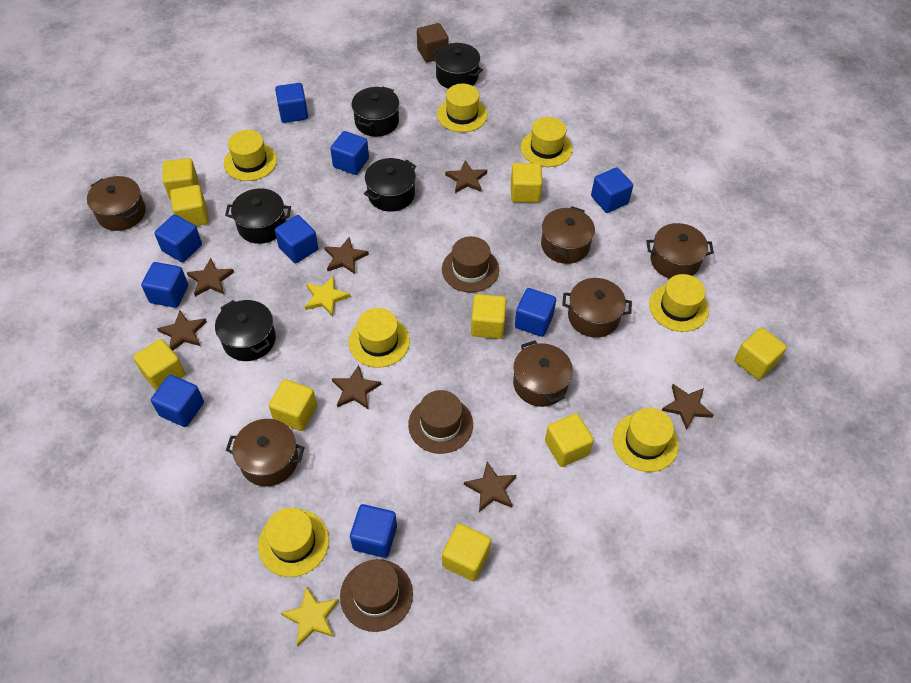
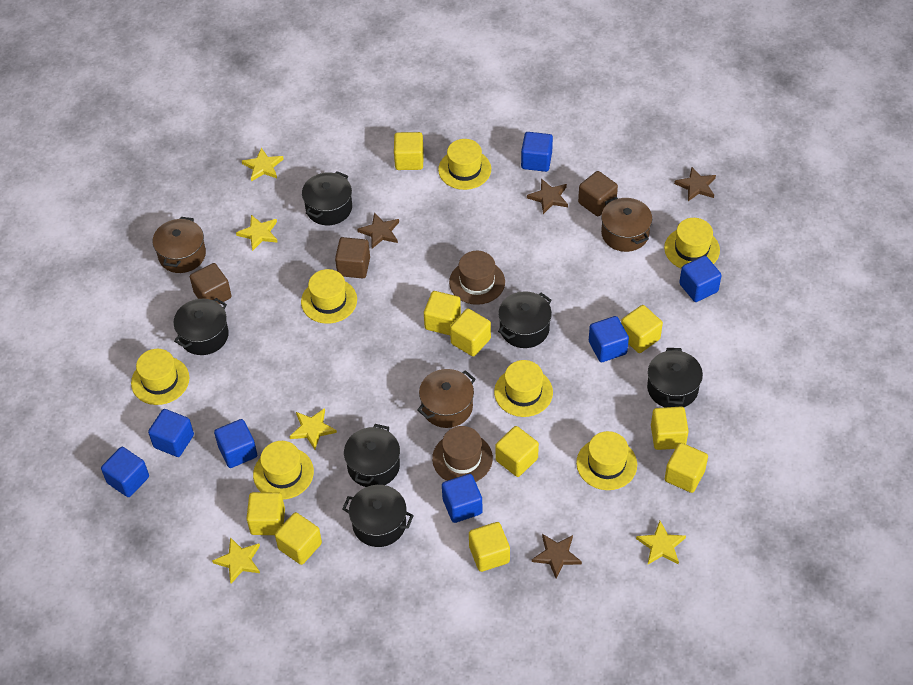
black pot: 5 -> 6
blue cube: 9 -> 7
brown cube: 1 -> 3
brown hat: 3 -> 2
brown pot: 6 -> 3
brown star: 7 -> 4
yellow cube: 9 -> 10
yellow star: 2 -> 5

